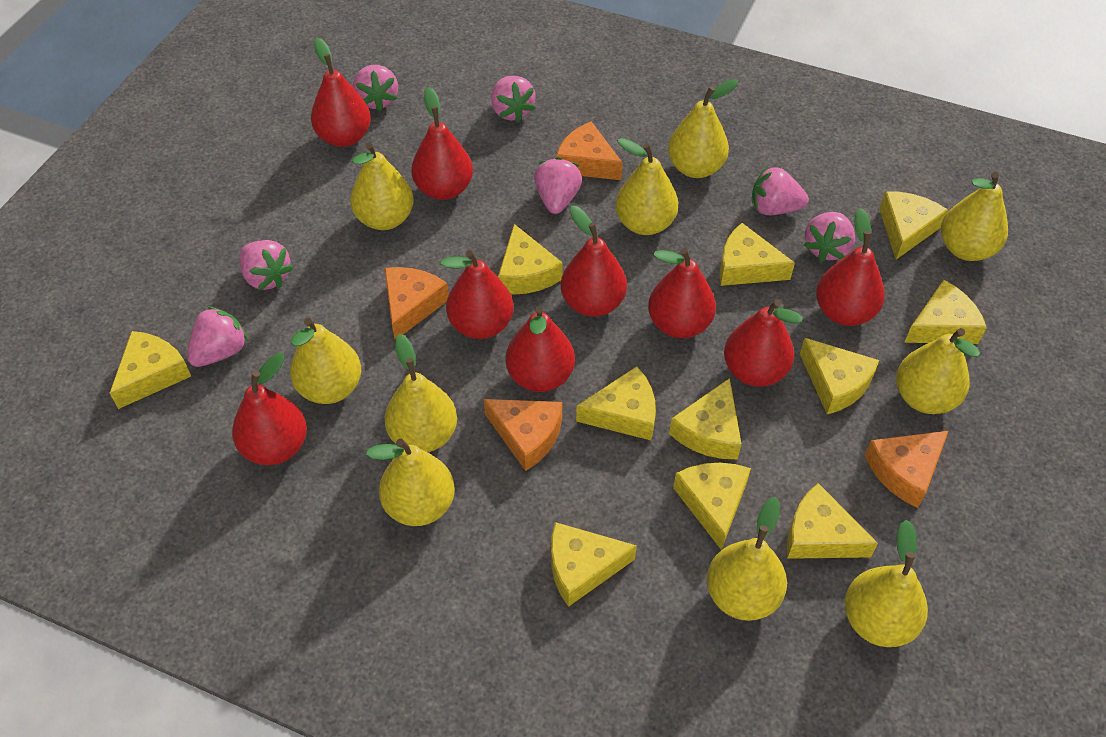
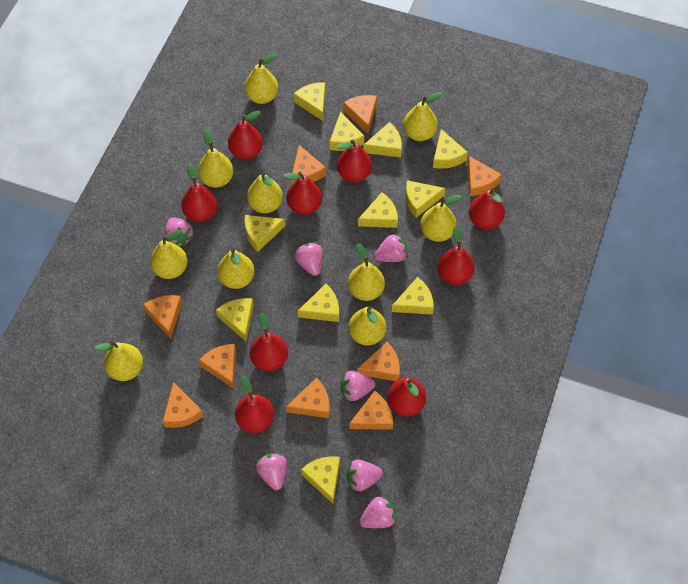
orange cheese: 4 -> 9

